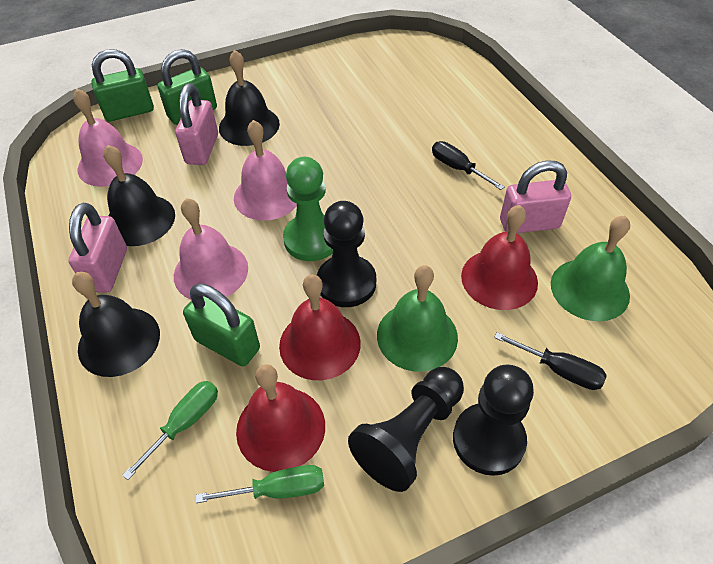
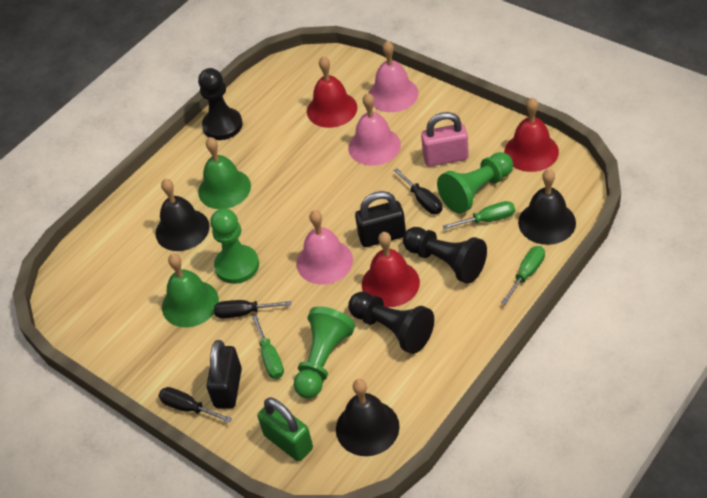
black padlock: 0 -> 2
black screwdriver: 2 -> 3
green padlock: 3 -> 1
green pawn: 1 -> 3
green screwdriver: 2 -> 3
pink padlock: 3 -> 1

